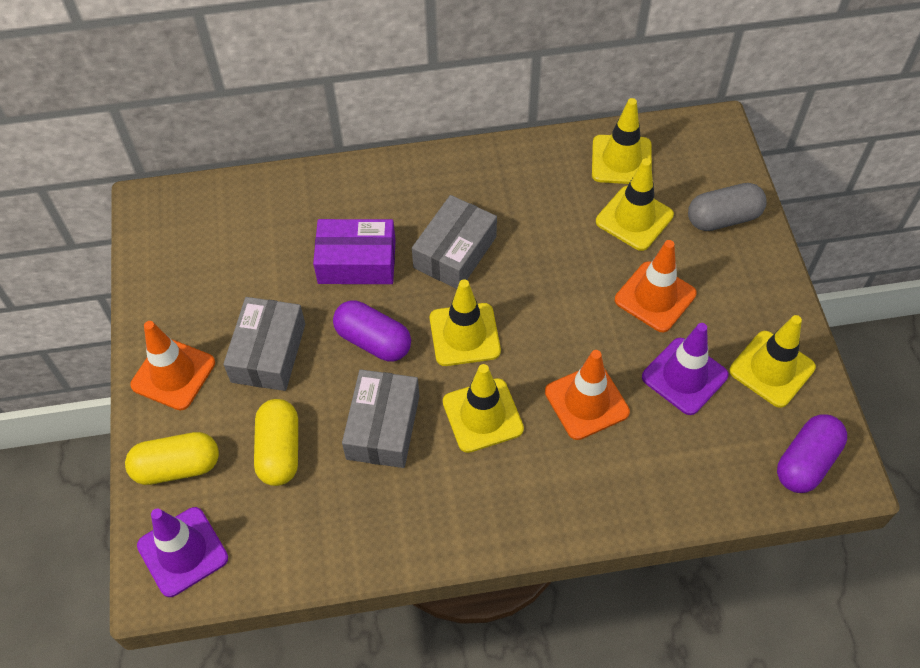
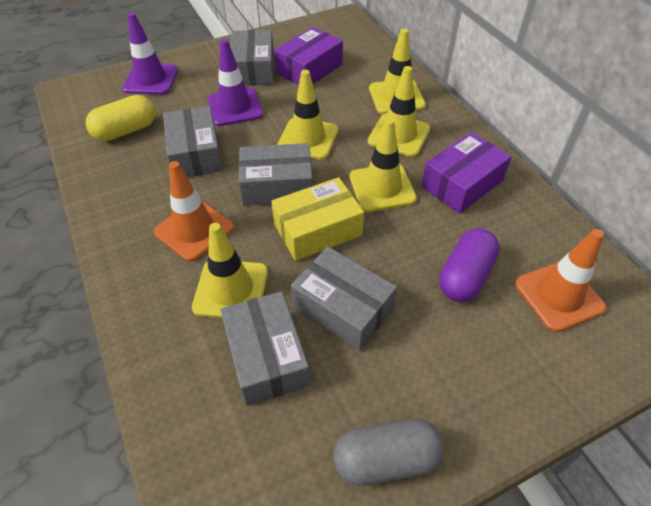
grey box: 3 -> 5
orange traffic cone: 3 -> 2
purple box: 1 -> 2
purple capsule: 2 -> 1
yellow box: 0 -> 1
yellow capsule: 2 -> 1

